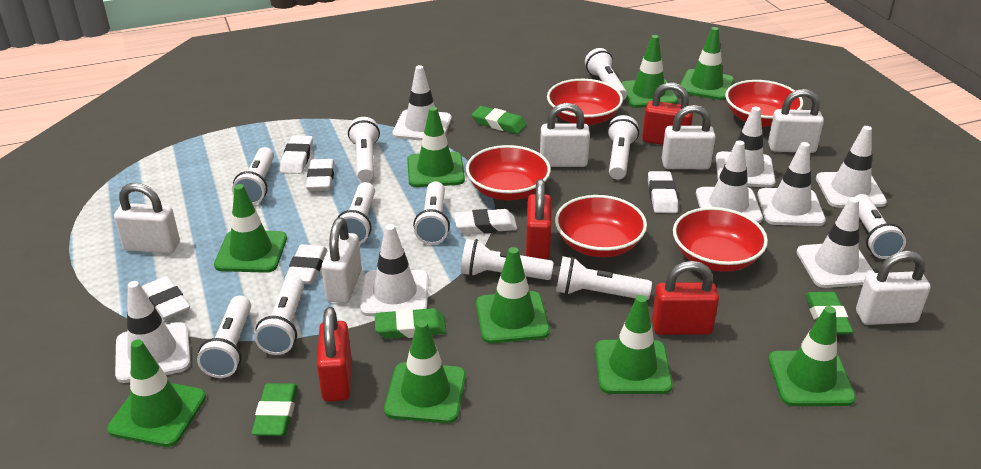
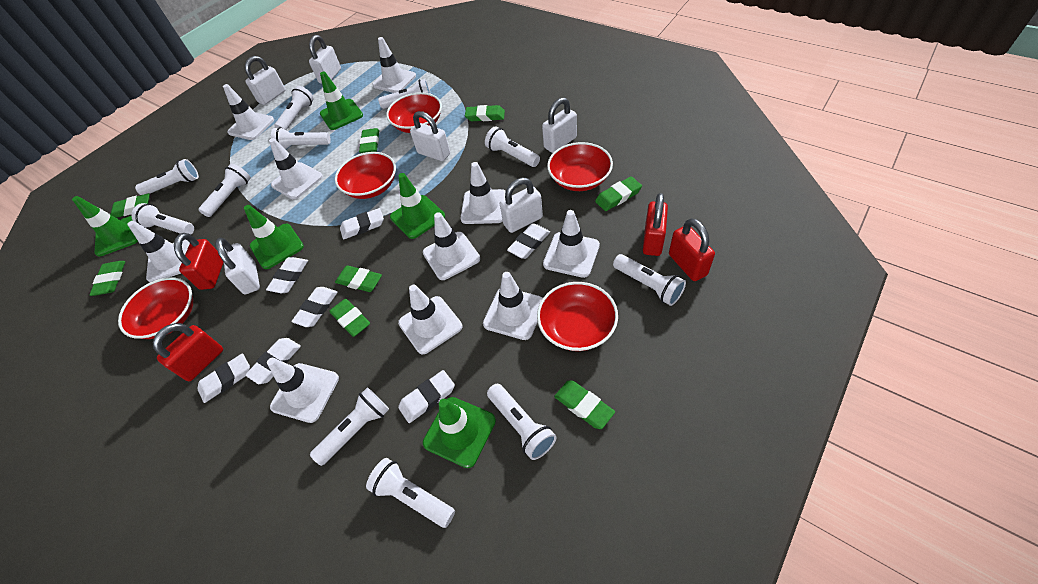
green eraser: 4 -> 8
green traffic cone: 9 -> 5
white eraser: 6 -> 7
white traffic cone: 8 -> 10

